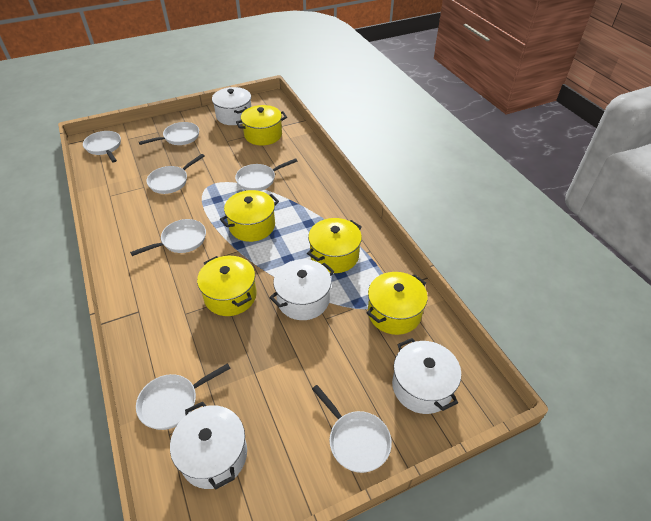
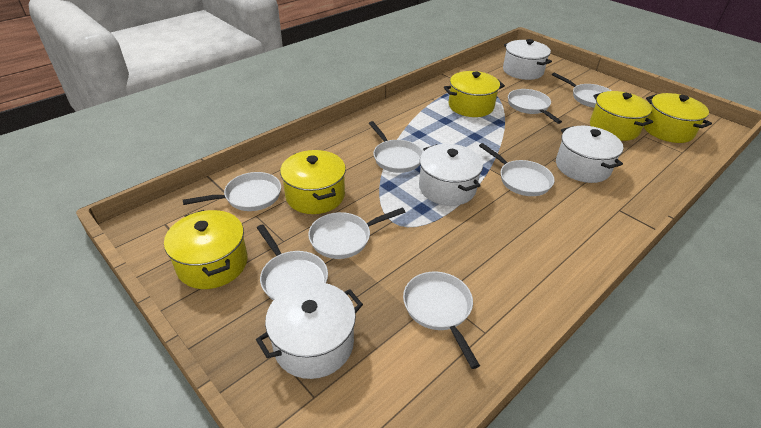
white pan: 7 -> 8

